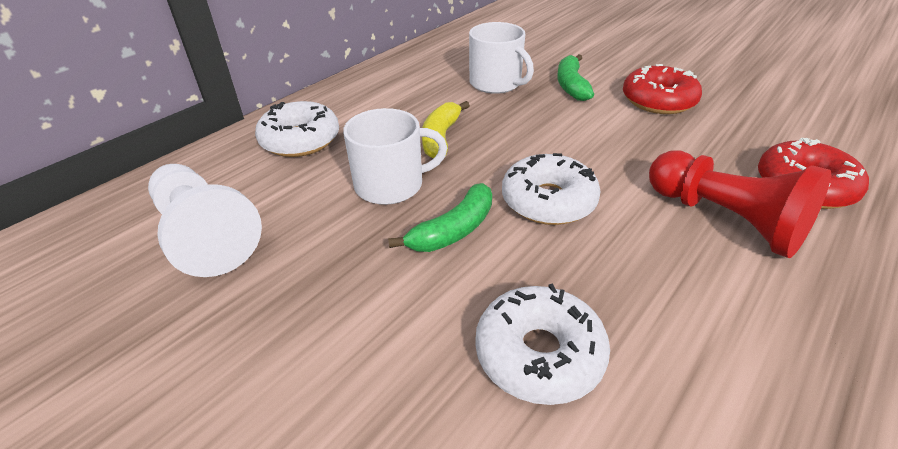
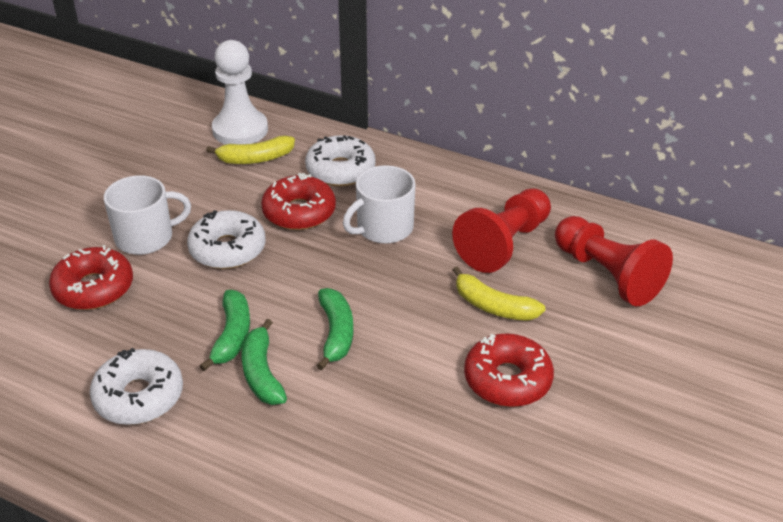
green banana: 2 -> 3
red donut: 2 -> 3
red pawn: 1 -> 2
yellow banana: 1 -> 2

